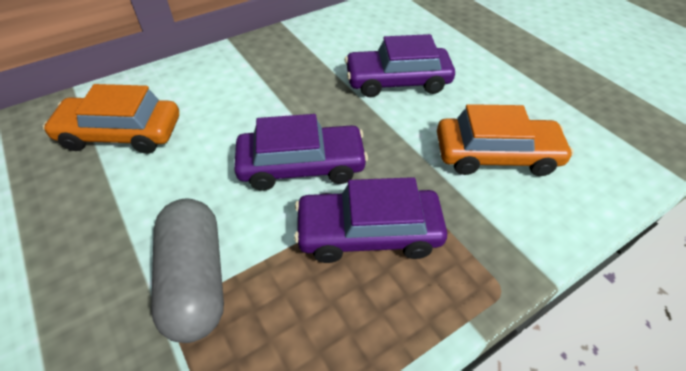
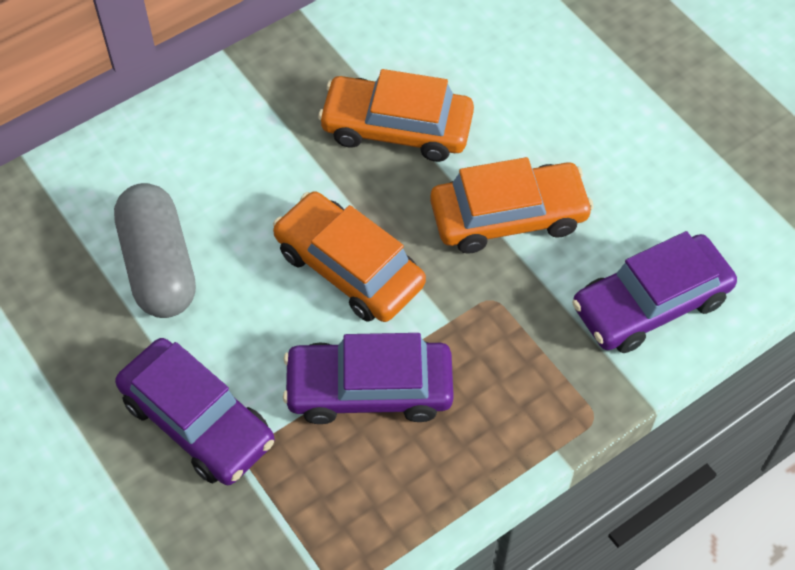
orange car: 2 -> 3

